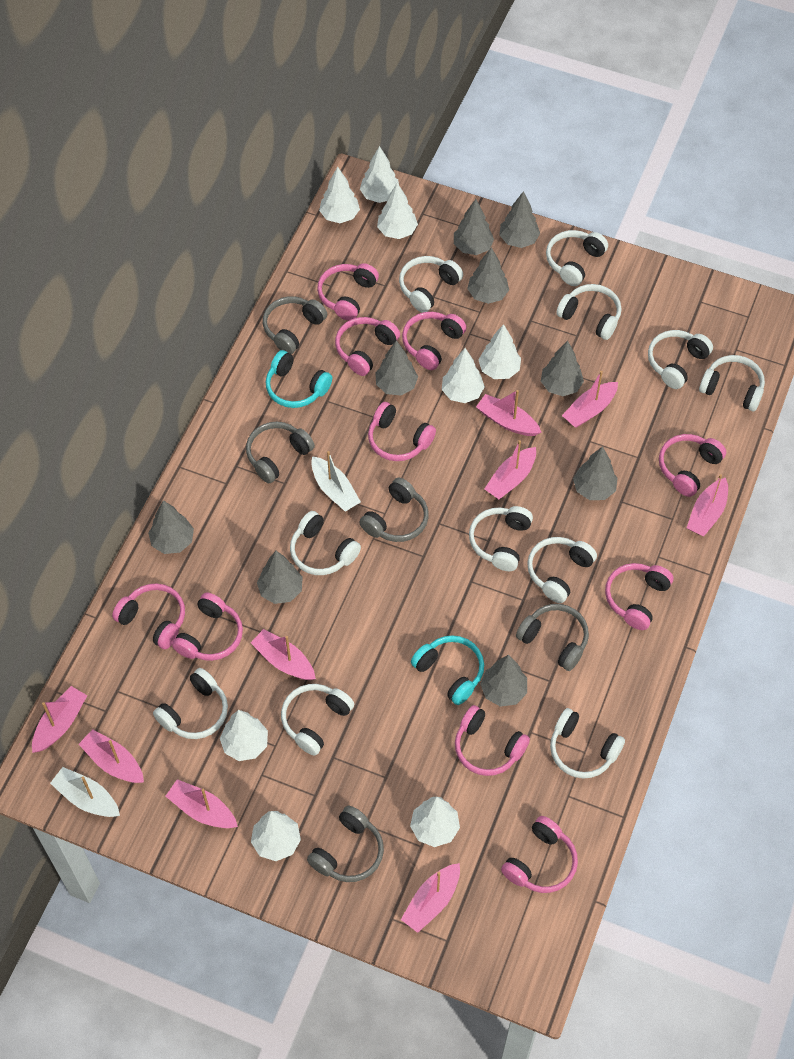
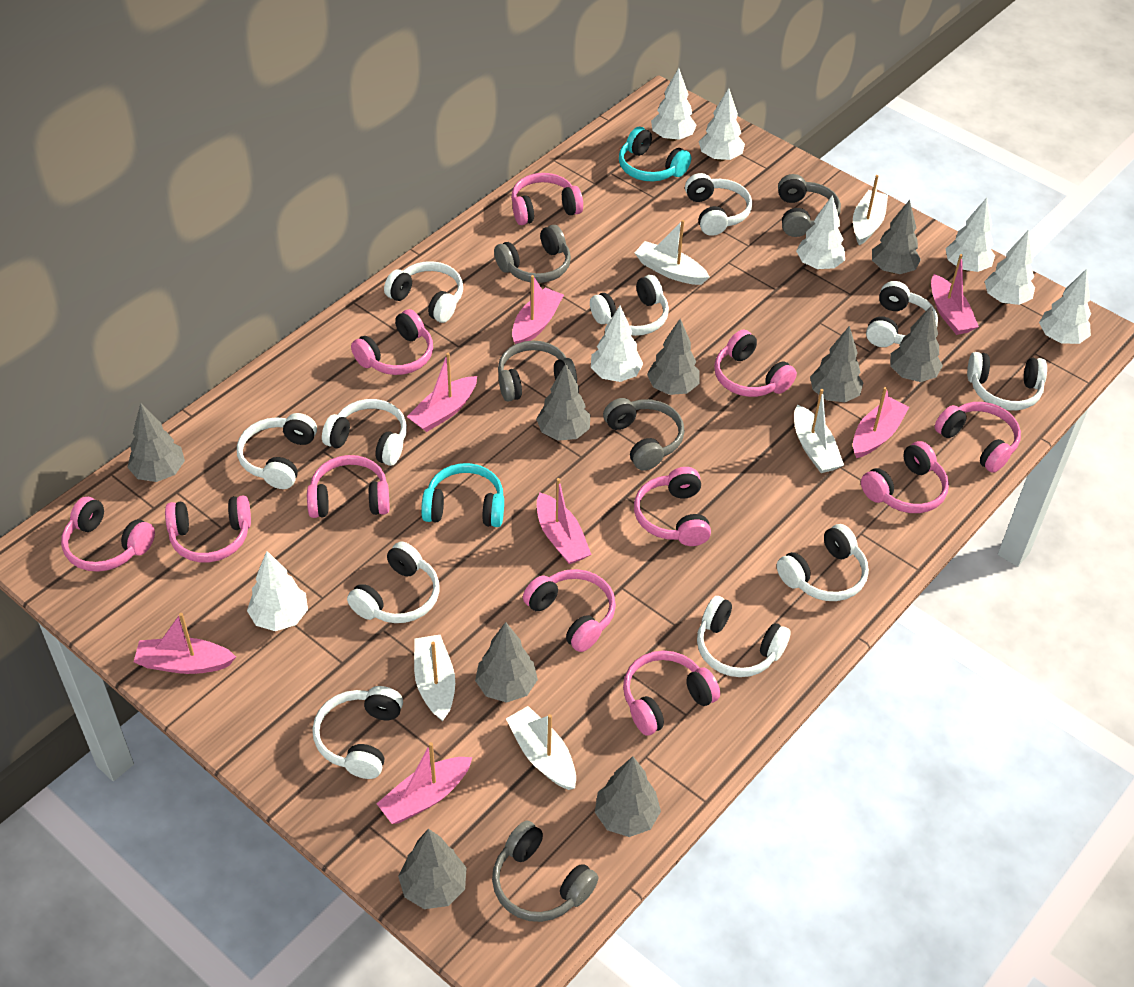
pink boat: 9 -> 7
pink headphones: 10 -> 11
white boat: 2 -> 5

